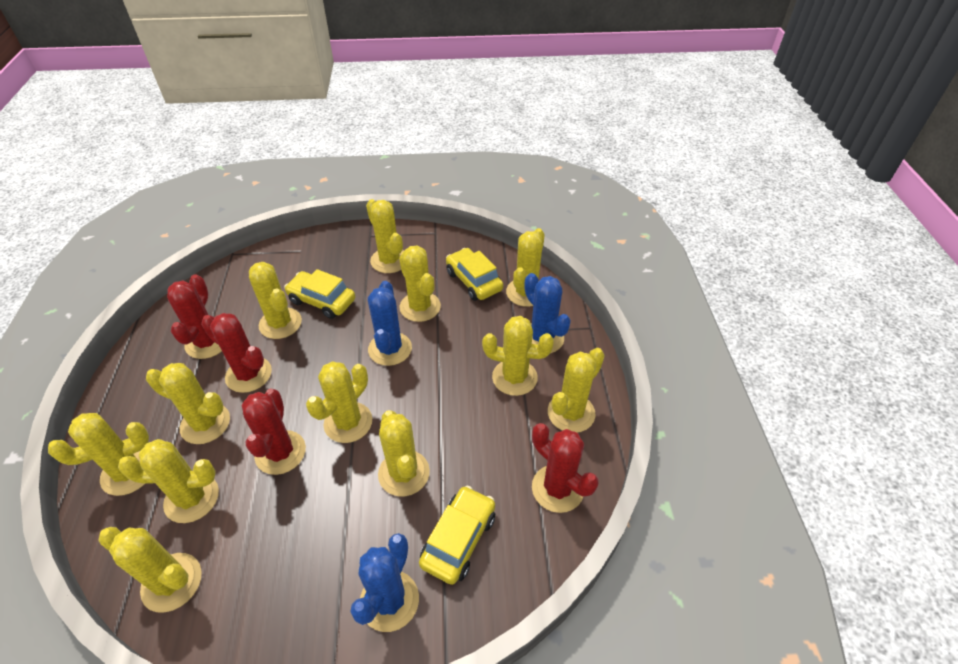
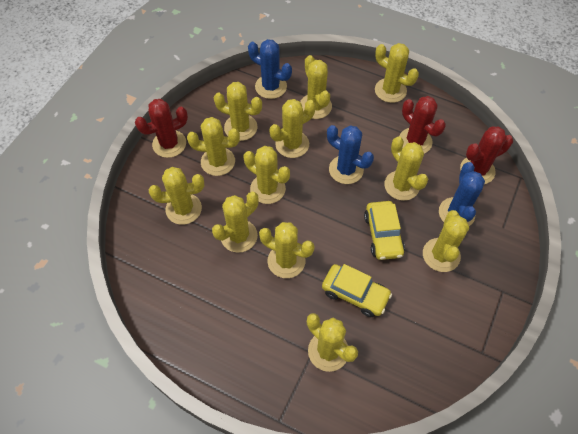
red cactus: 4 -> 3
yellow car: 3 -> 2

